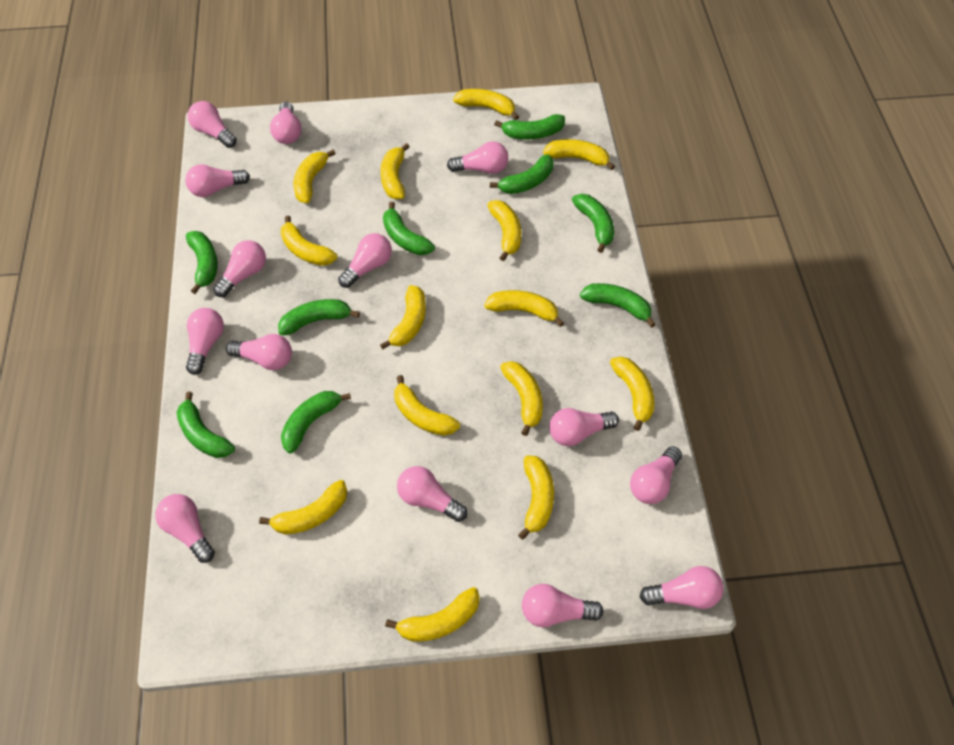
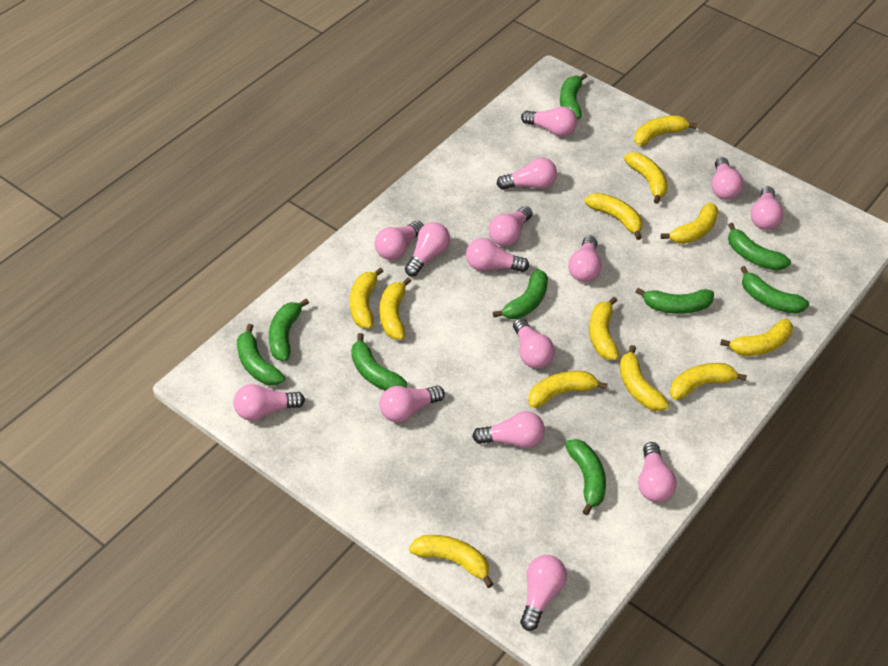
pink light bulb: 14 -> 15
yellow banana: 14 -> 12

